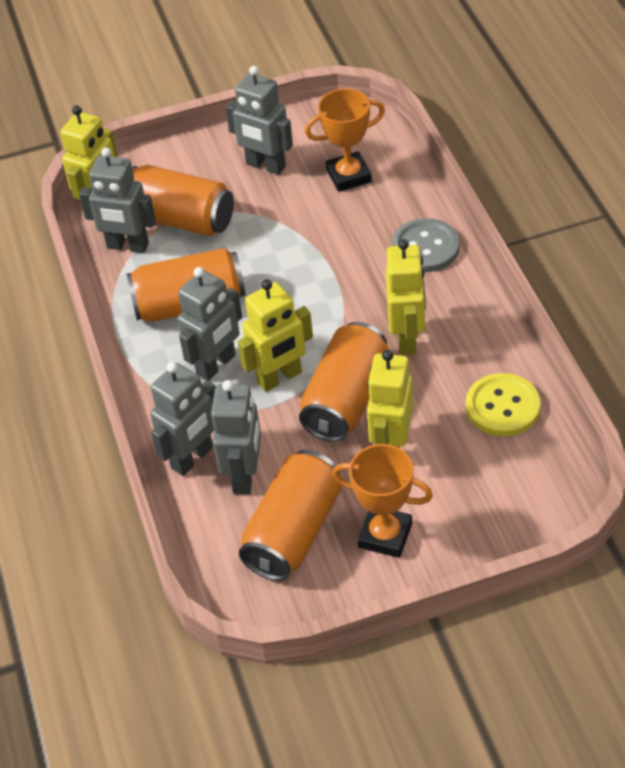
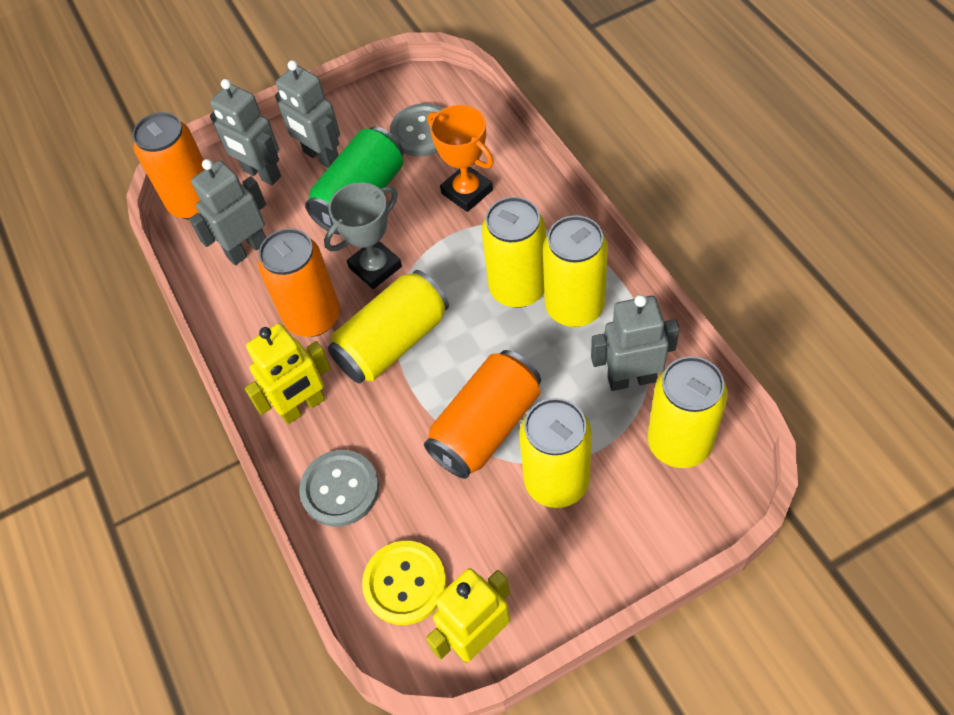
green can: 0 -> 1
grey button: 1 -> 2
grey robot: 5 -> 4
grey trophy: 0 -> 1
orange can: 4 -> 3
orange trophy: 2 -> 1
yellow can: 0 -> 5
yellow robot: 4 -> 2

